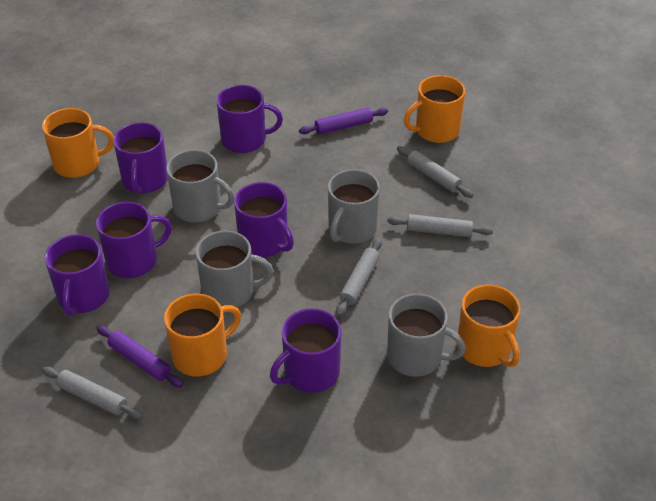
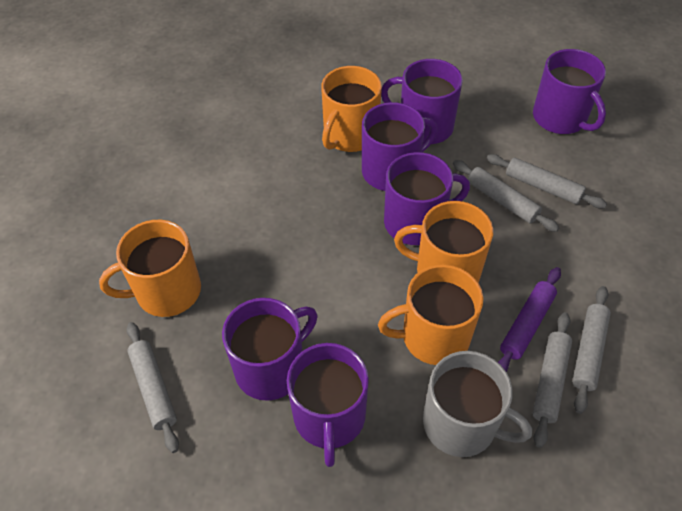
grey mug: 4 -> 1
grey rolling pin: 4 -> 5
purple rolling pin: 2 -> 1

